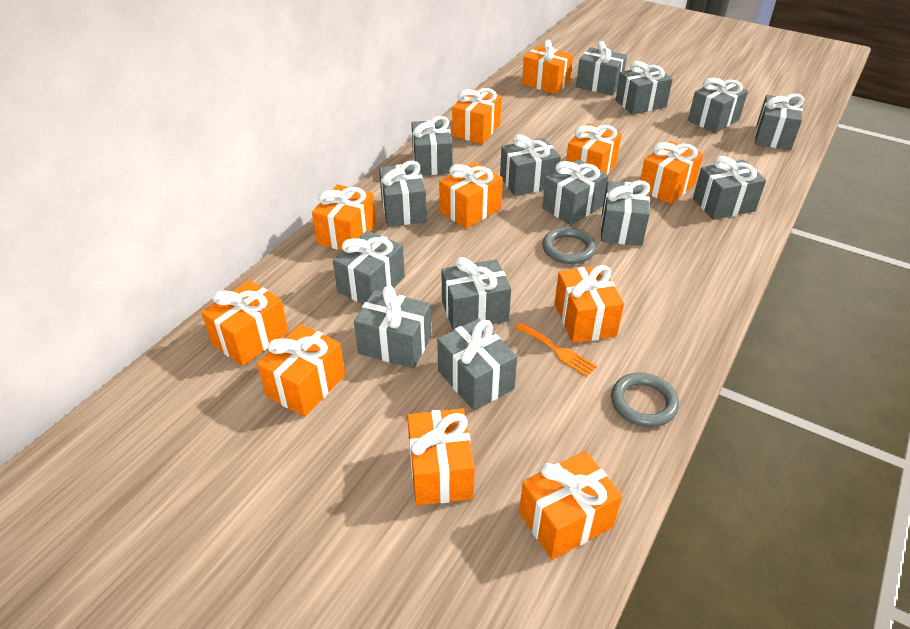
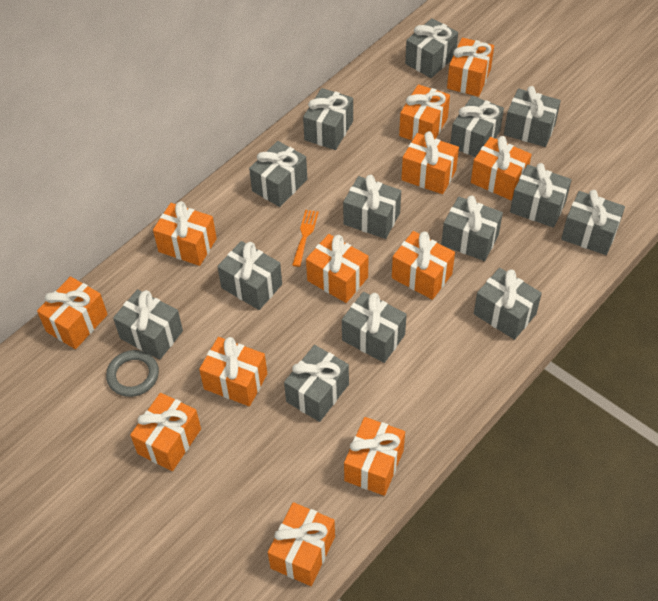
grey ring: 2 -> 1
orange gift: 11 -> 12

